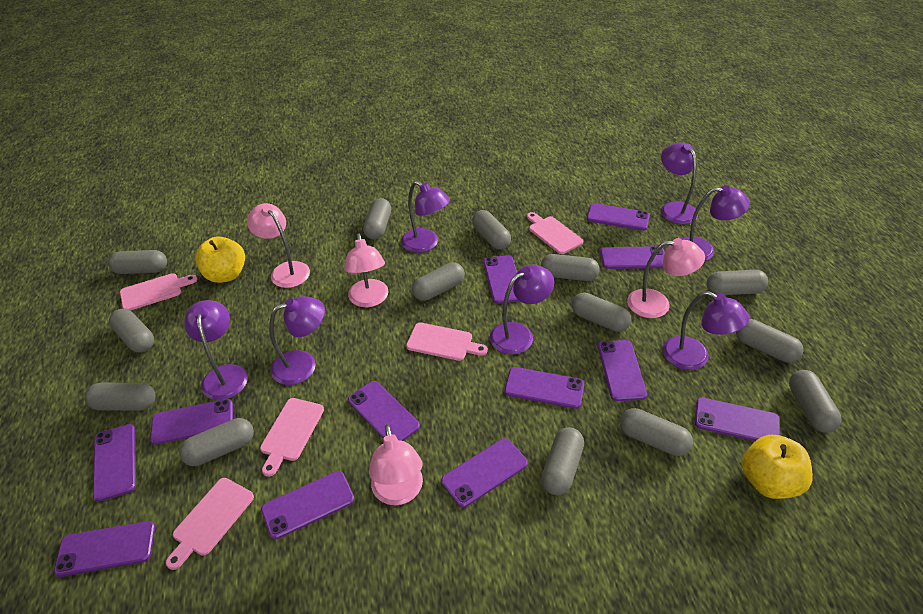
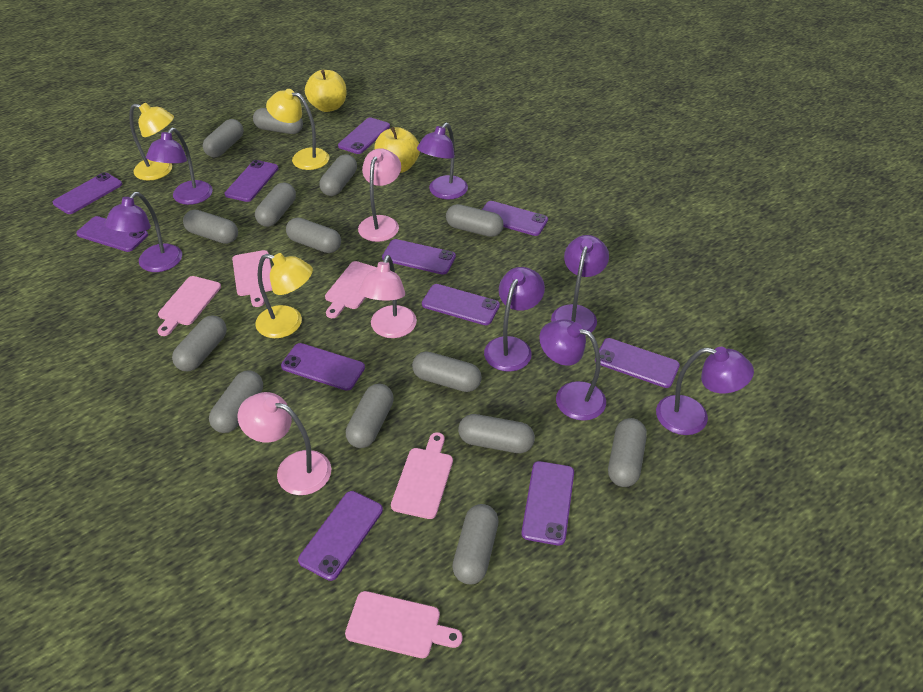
pink lamp: 4 -> 3
purple phone: 12 -> 11
yellow lamp: 0 -> 3

